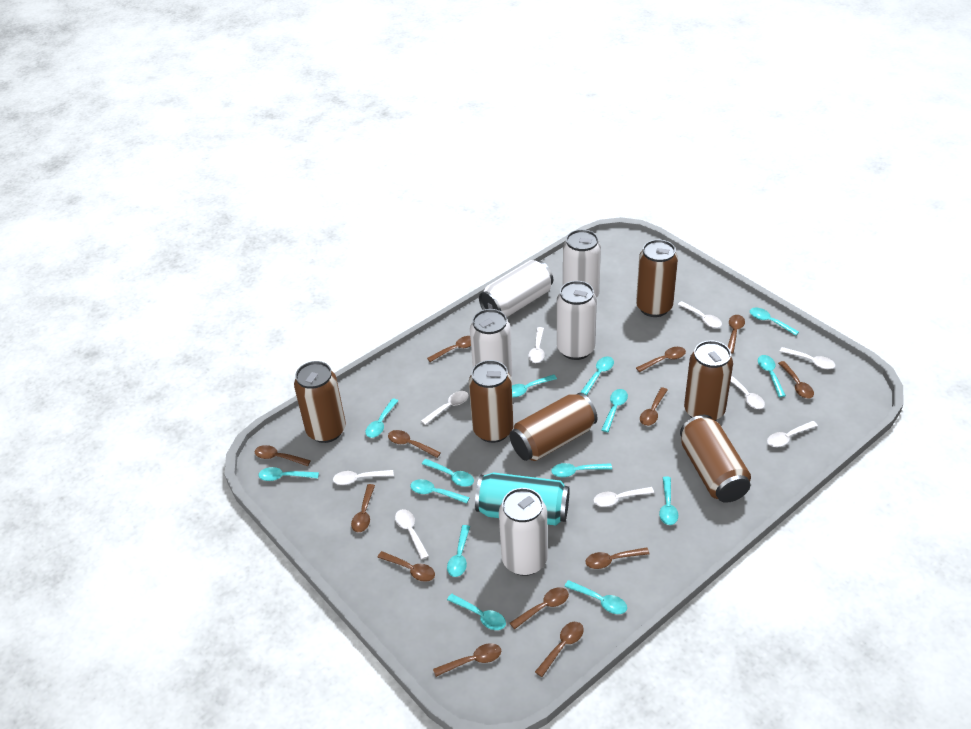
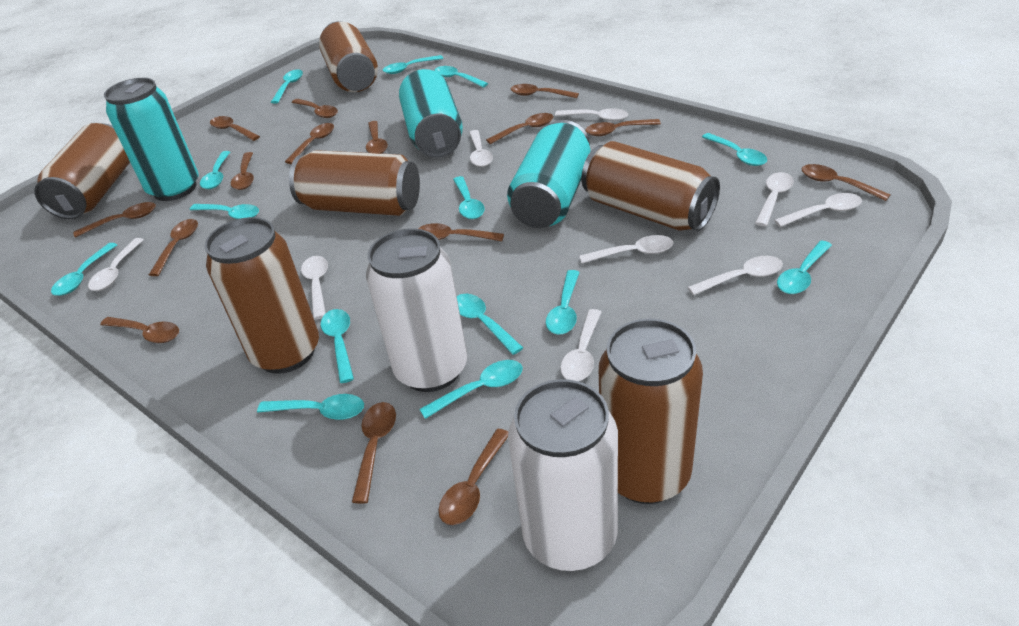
brown spoon: 13 -> 15
turquoise can: 1 -> 3
white can: 5 -> 2

